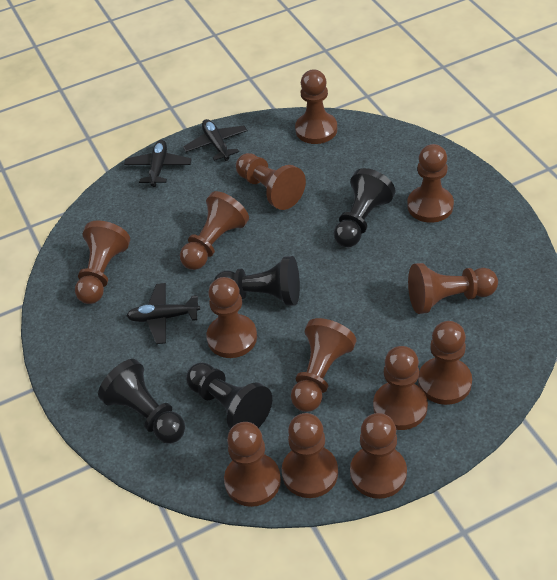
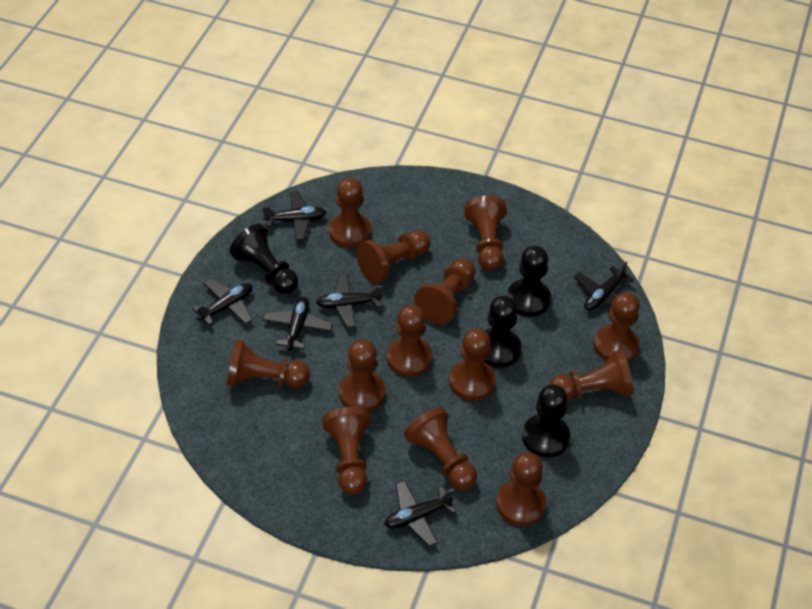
black plane: 3 -> 6

